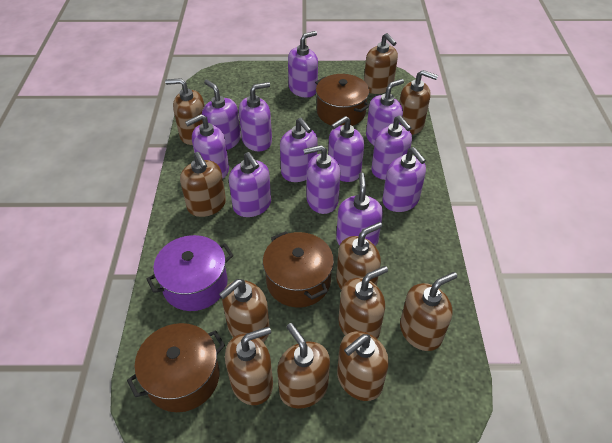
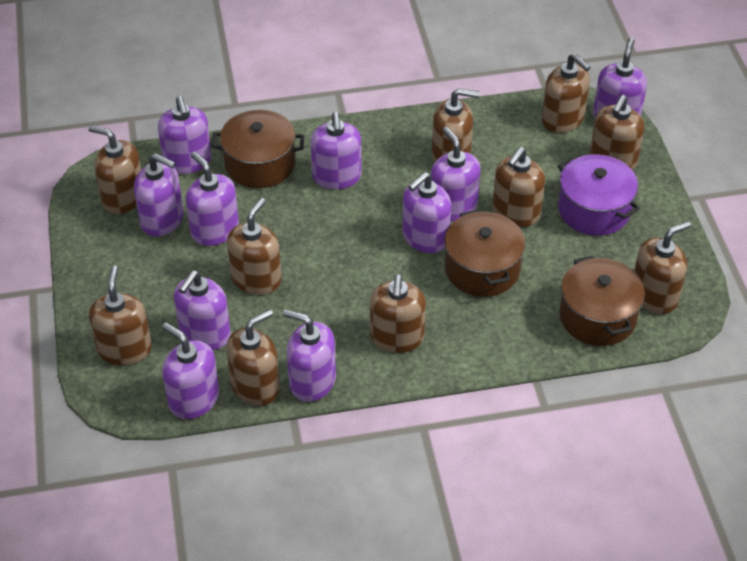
brown soap dispenser: 11 -> 10
purple soap dispenser: 12 -> 10

